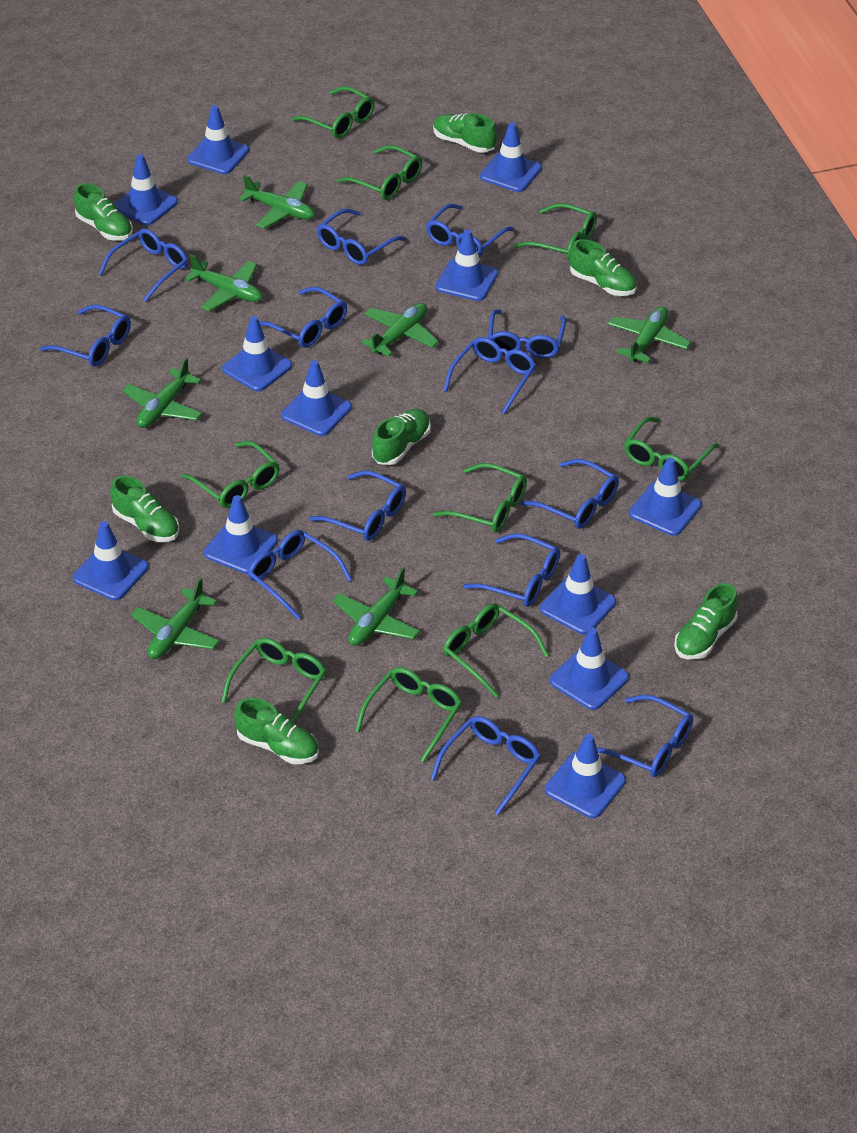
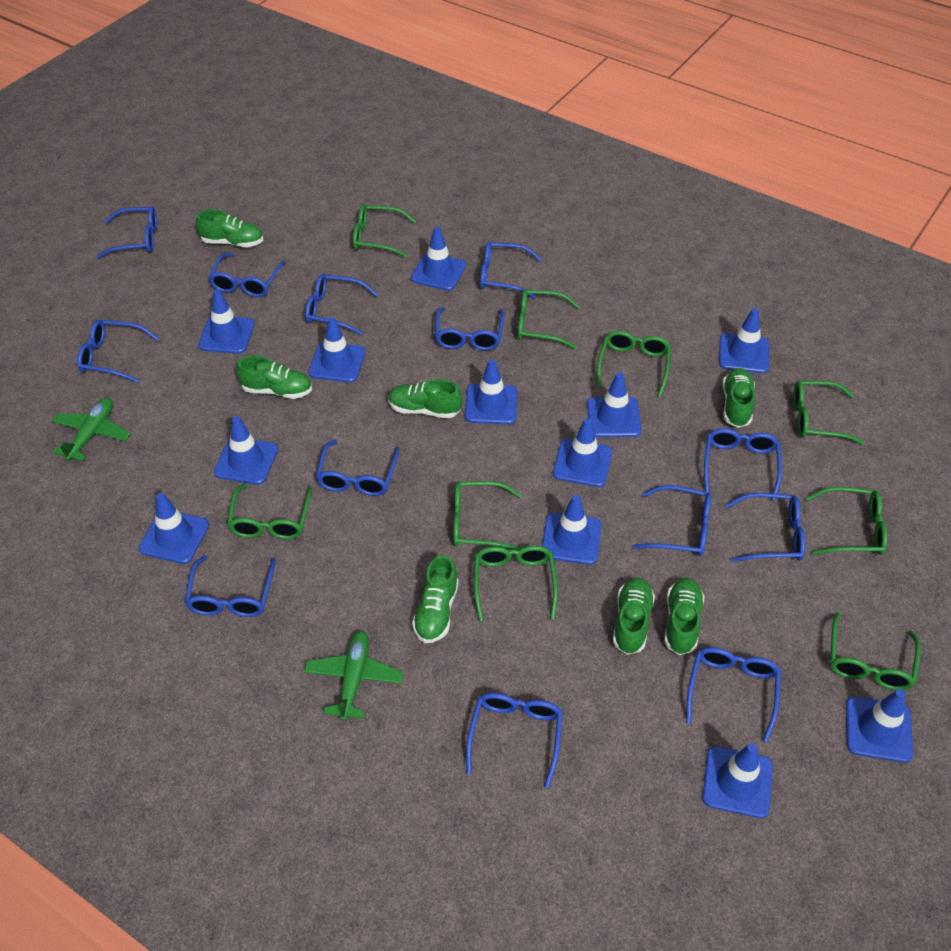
green plane: 7 -> 2

